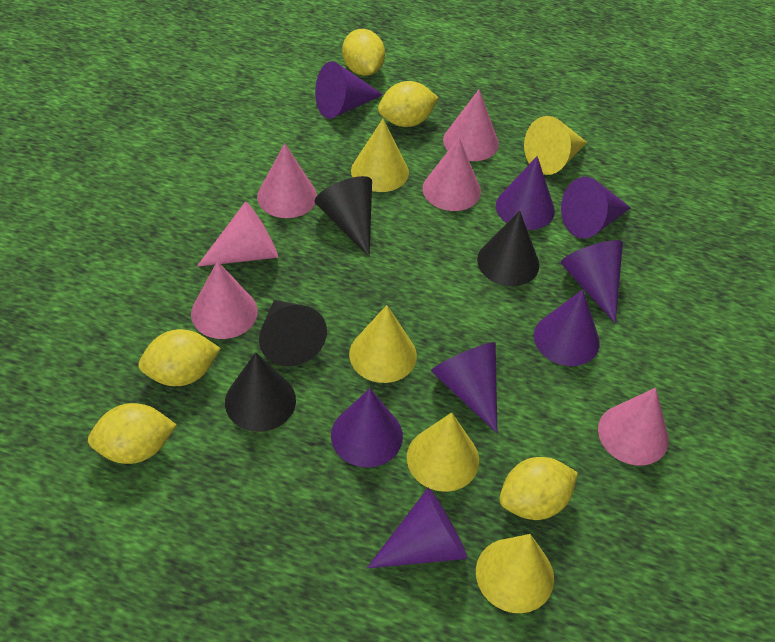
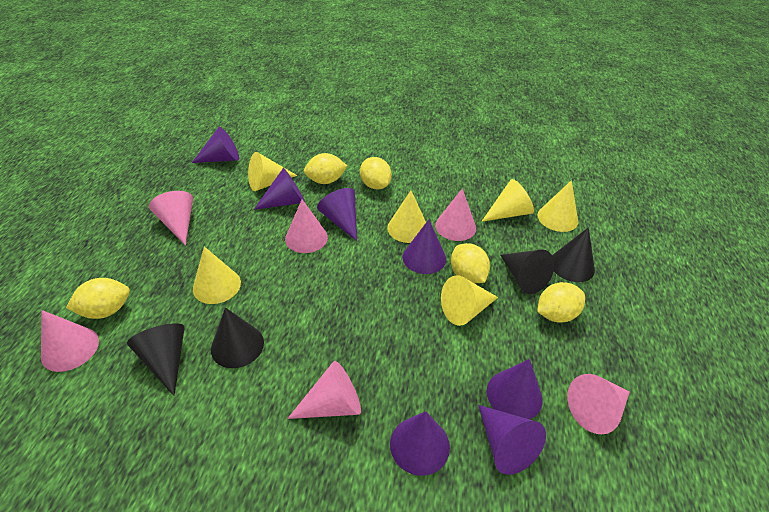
purple cone: 8 -> 7
yellow cone: 5 -> 6

